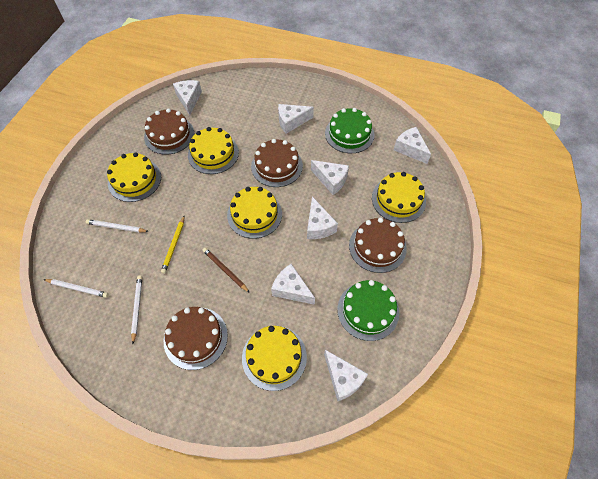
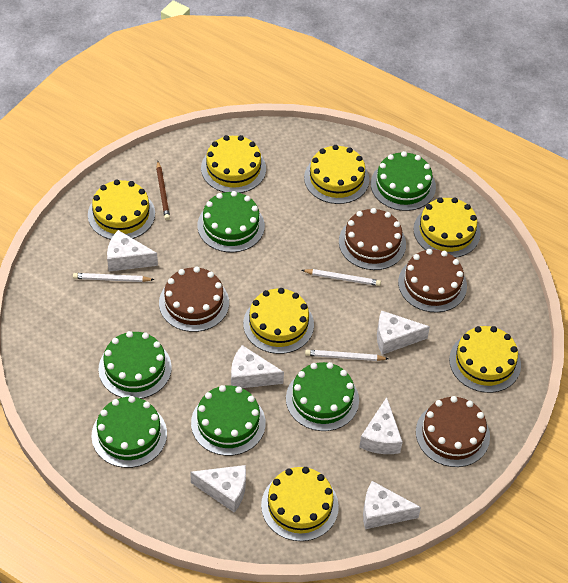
green cake: 2 -> 6
white cheese: 7 -> 6
yellow cake: 5 -> 7
yellow pencil: 1 -> 0

